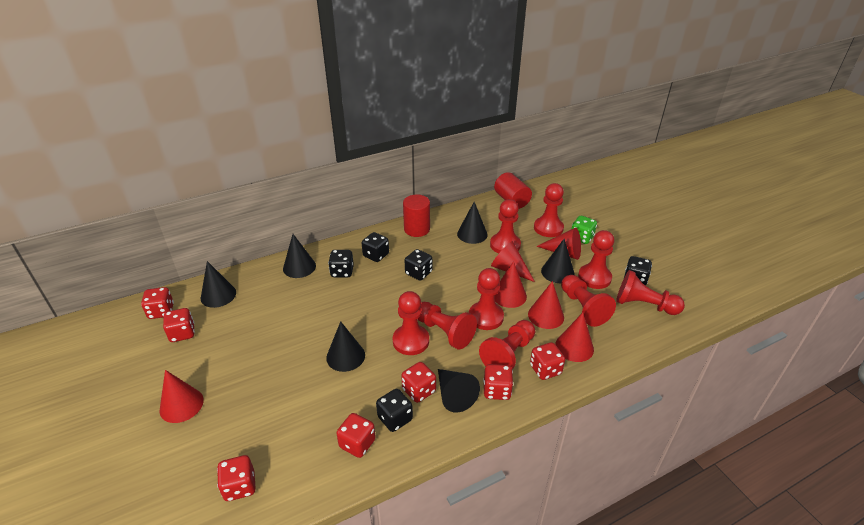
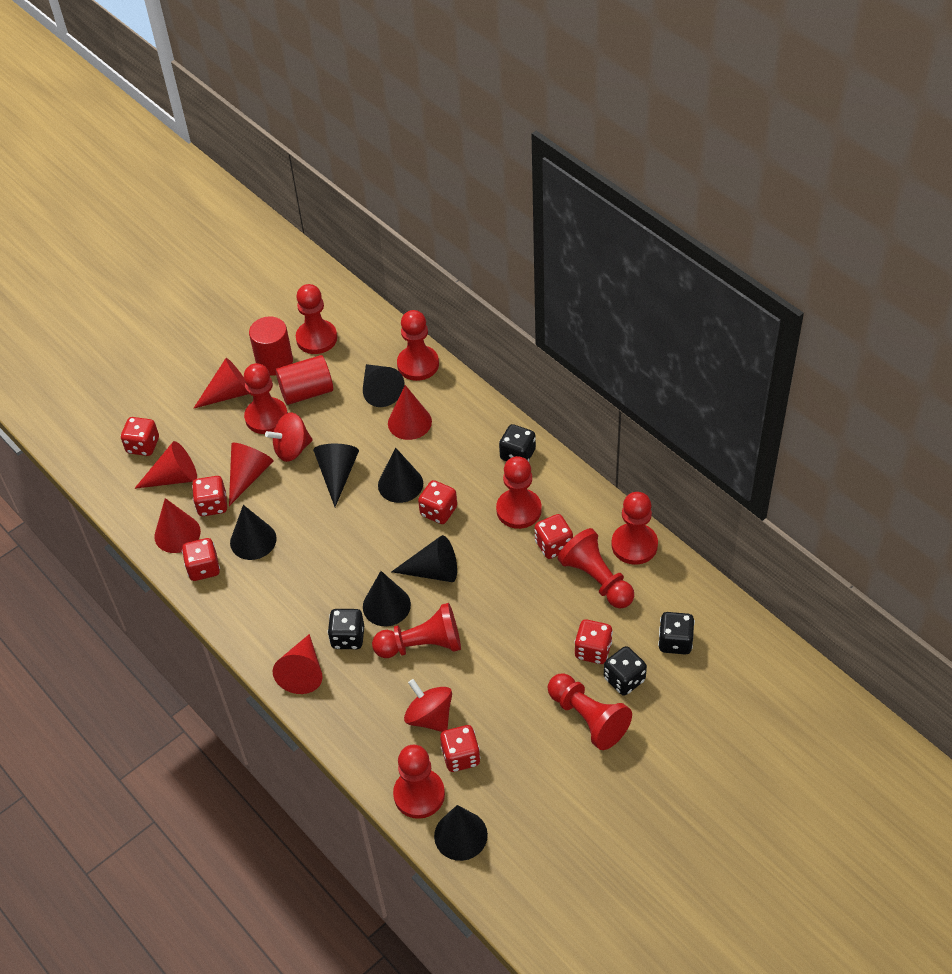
black cone: 6 -> 7
black dice: 5 -> 4
green dice: 1 -> 0
red spinning top: 0 -> 2

